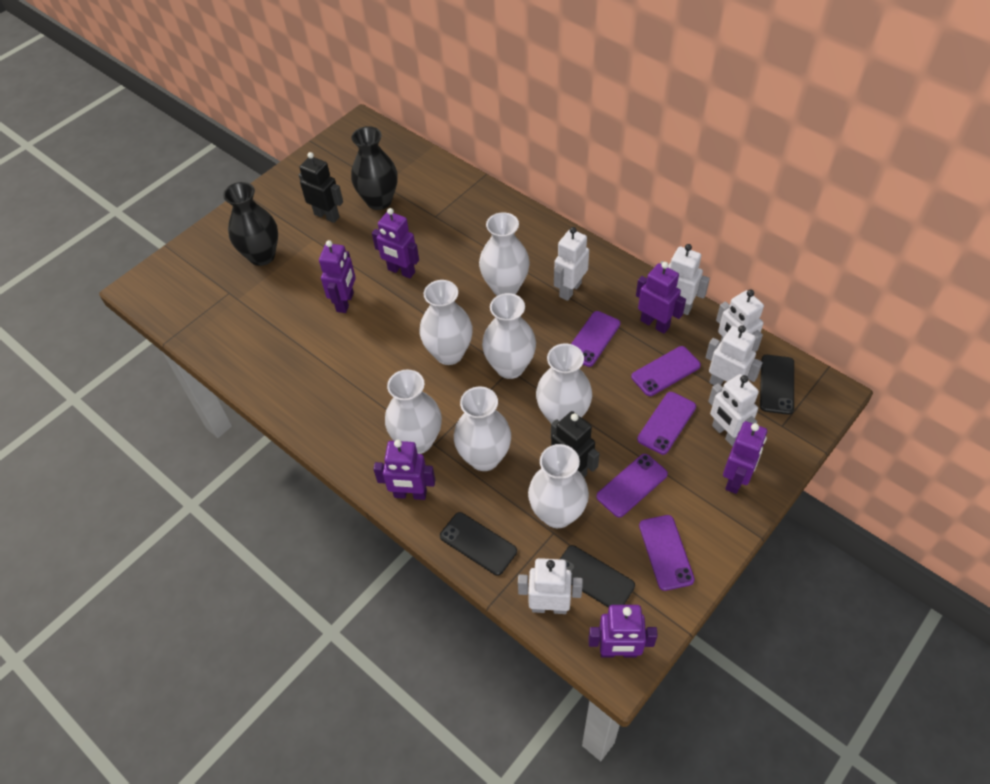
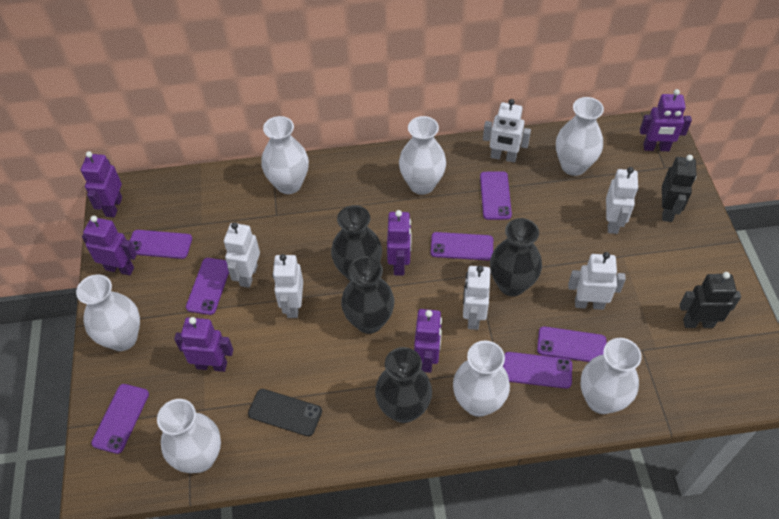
black phone: 3 -> 1
black vase: 2 -> 4
purple phone: 5 -> 7

